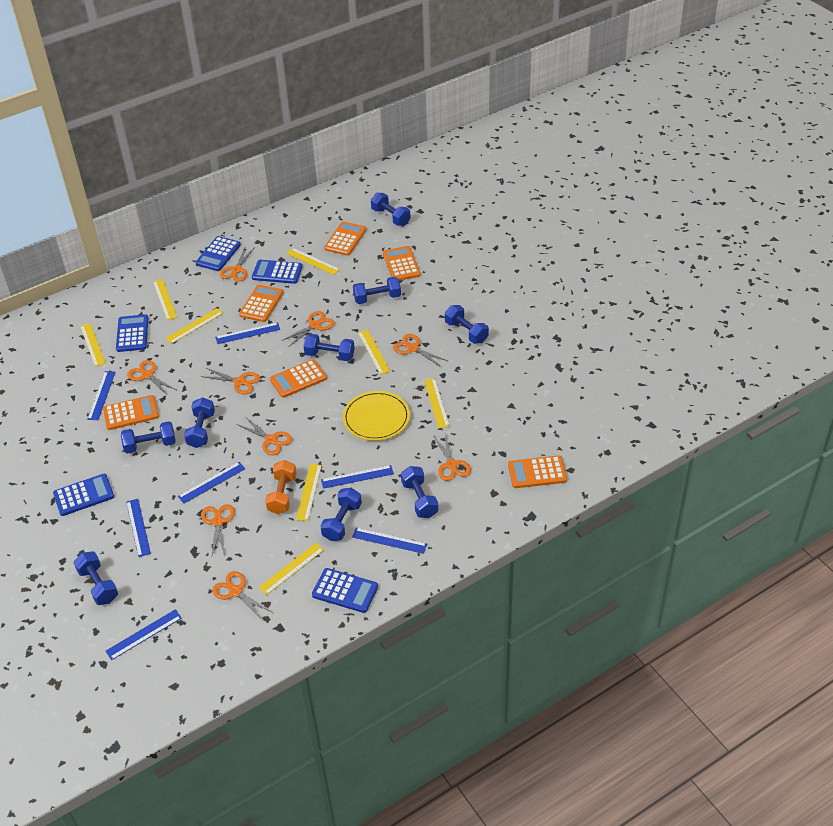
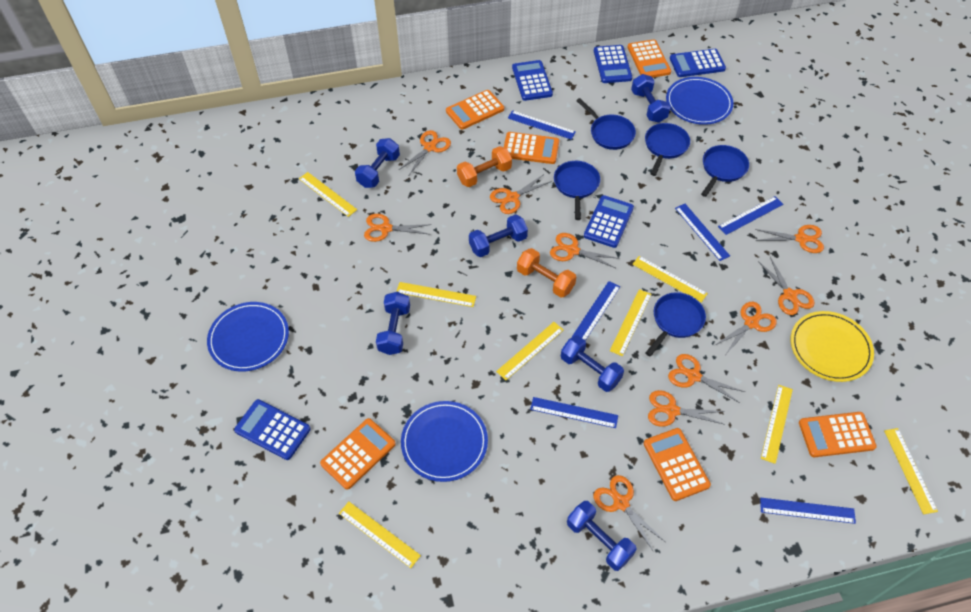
blue dumbbell: 9 -> 6
blue pan: 0 -> 5
blue plate: 0 -> 3
blue ruler: 7 -> 6
orange dumbbell: 1 -> 2
orange scissors: 9 -> 10

